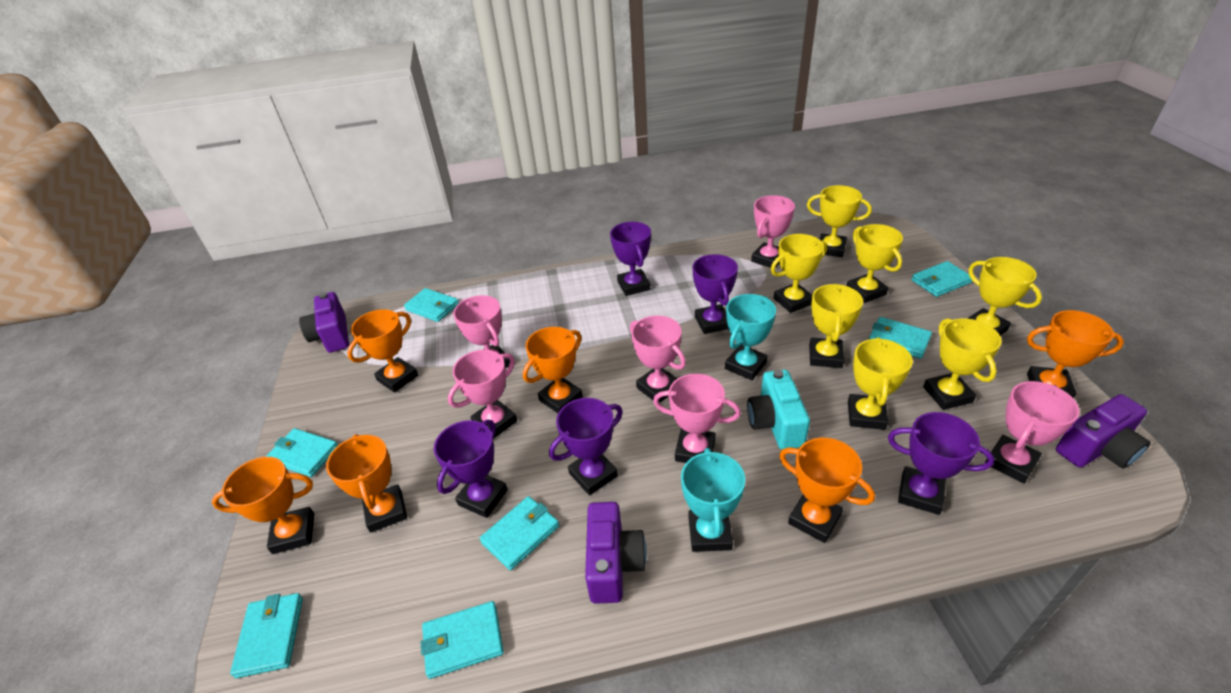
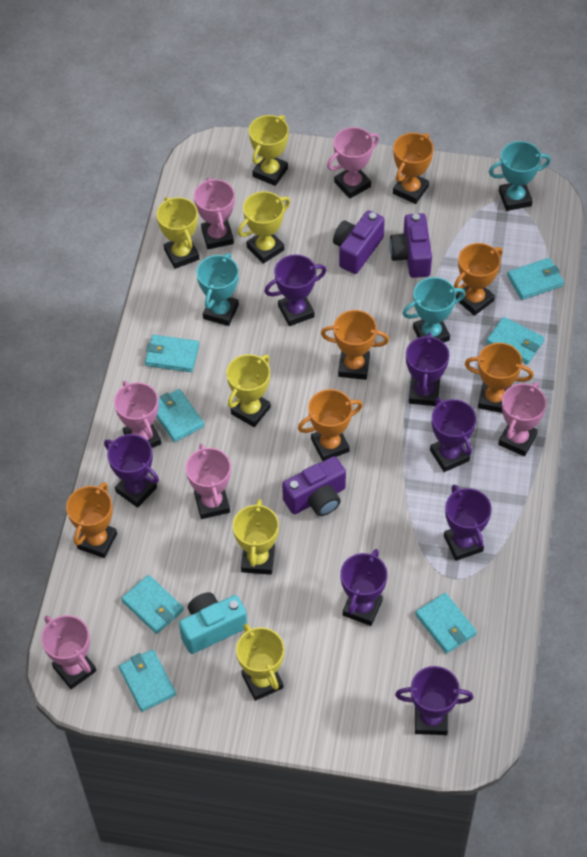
purple trophy: 5 -> 7
turquoise trophy: 2 -> 3
yellow trophy: 7 -> 6

